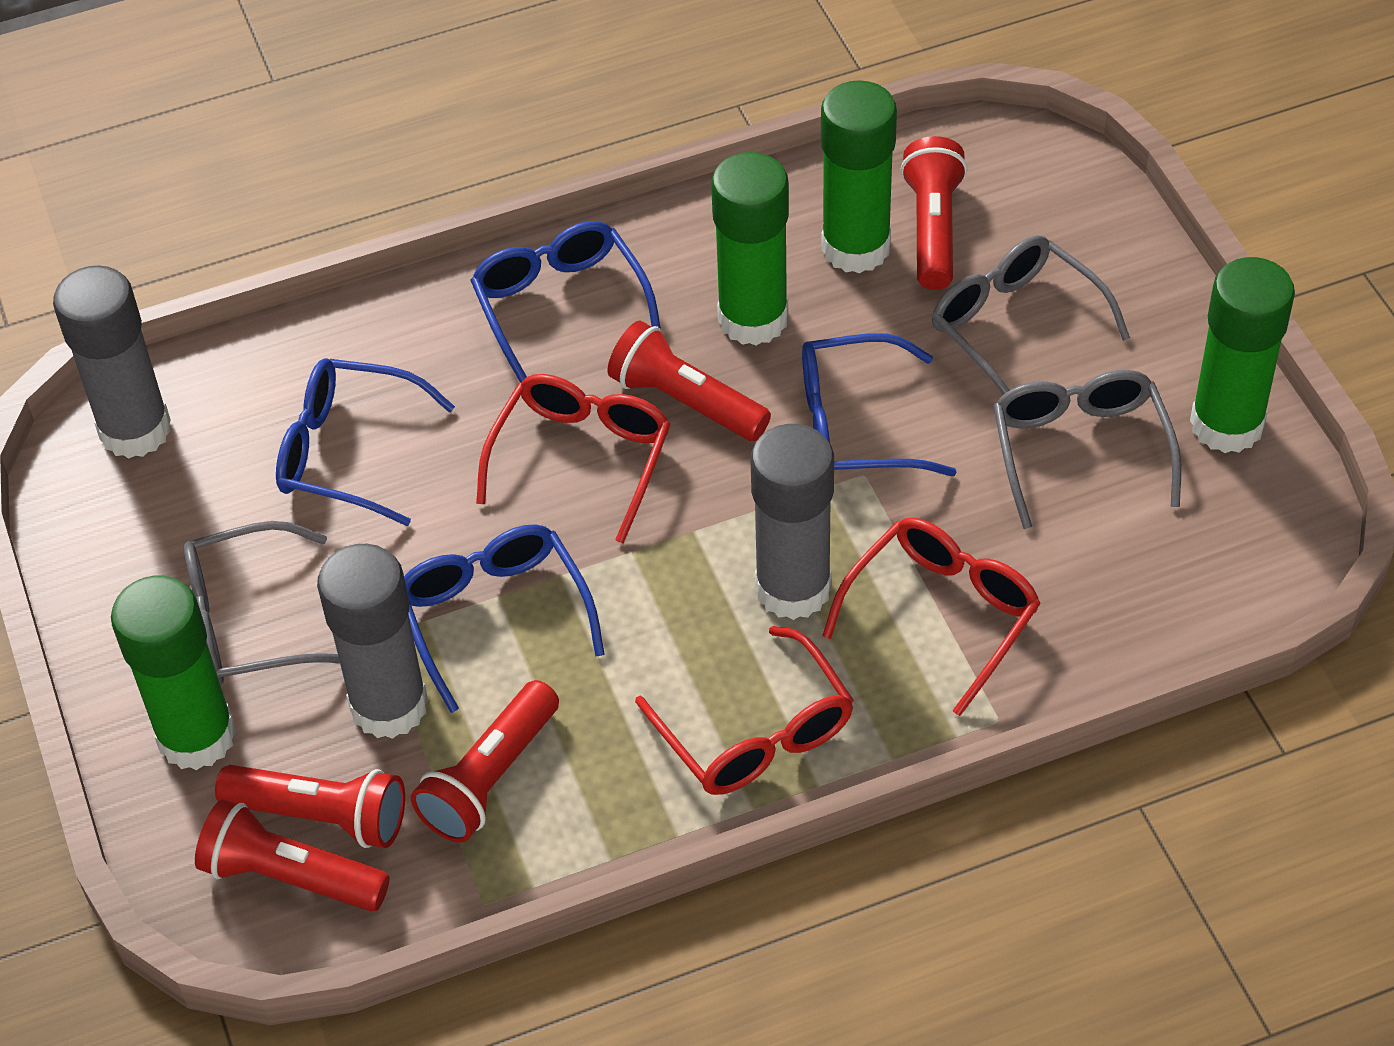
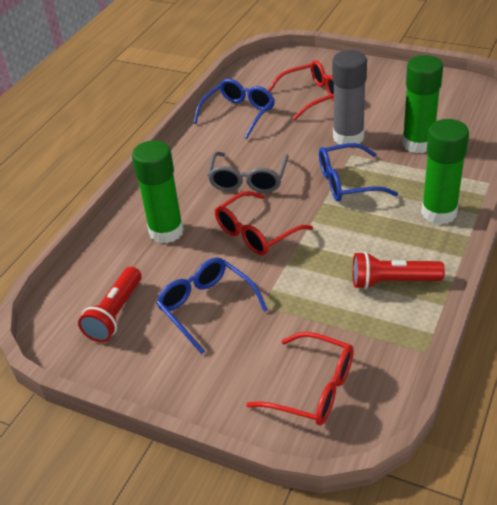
blue glasses: 4 -> 3
green glue stick: 4 -> 3
grey glasses: 3 -> 1
grey glue stick: 3 -> 1
red flashlight: 5 -> 2

